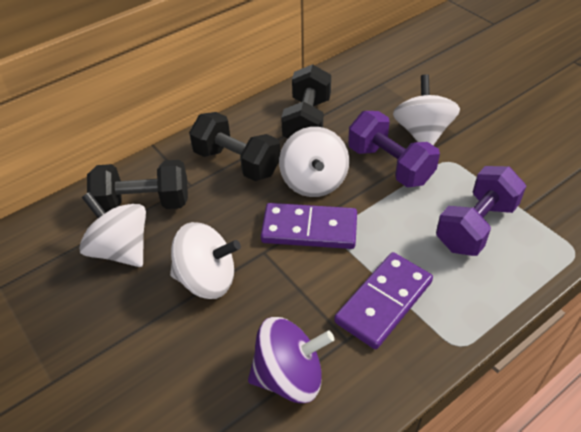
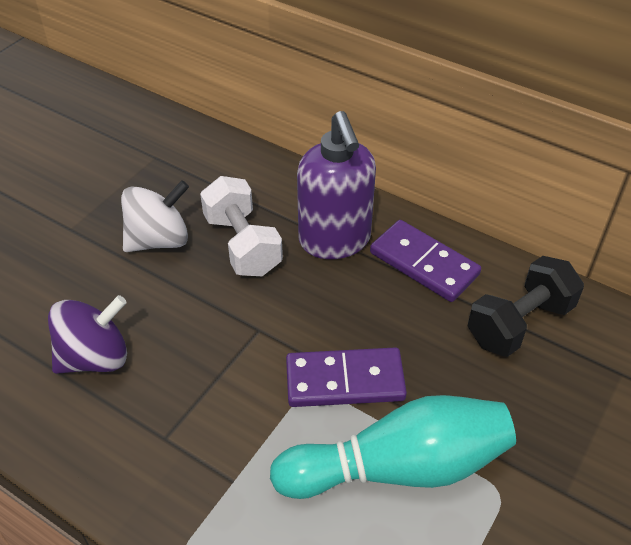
black dumbbell: 3 -> 1
purple dumbbell: 2 -> 0
purple soap dispenser: 0 -> 1
turquoise bowling pin: 0 -> 1
white dumbbell: 0 -> 1
white spinning top: 4 -> 1

